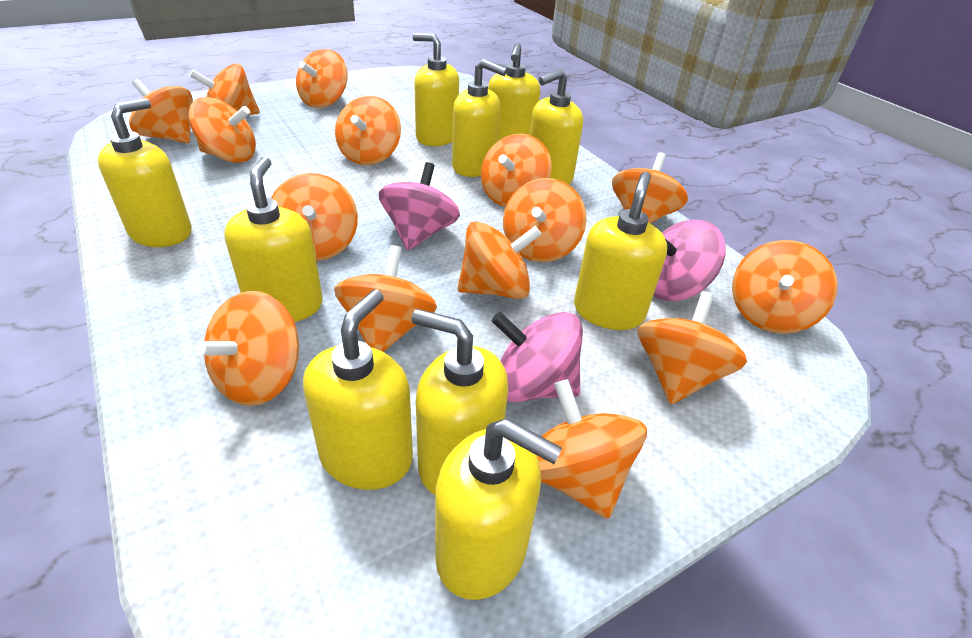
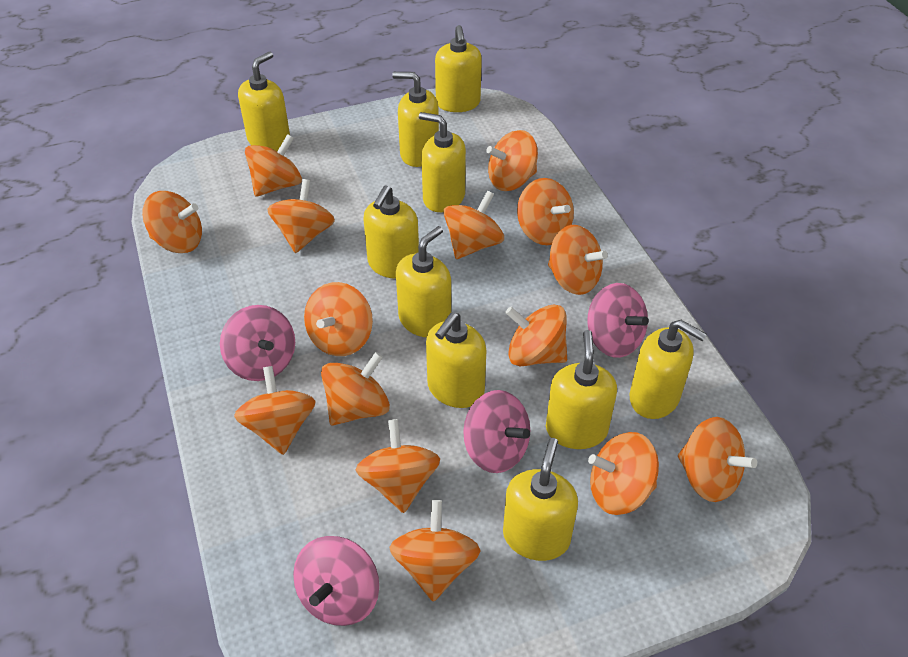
pink spinning top: 3 -> 4

